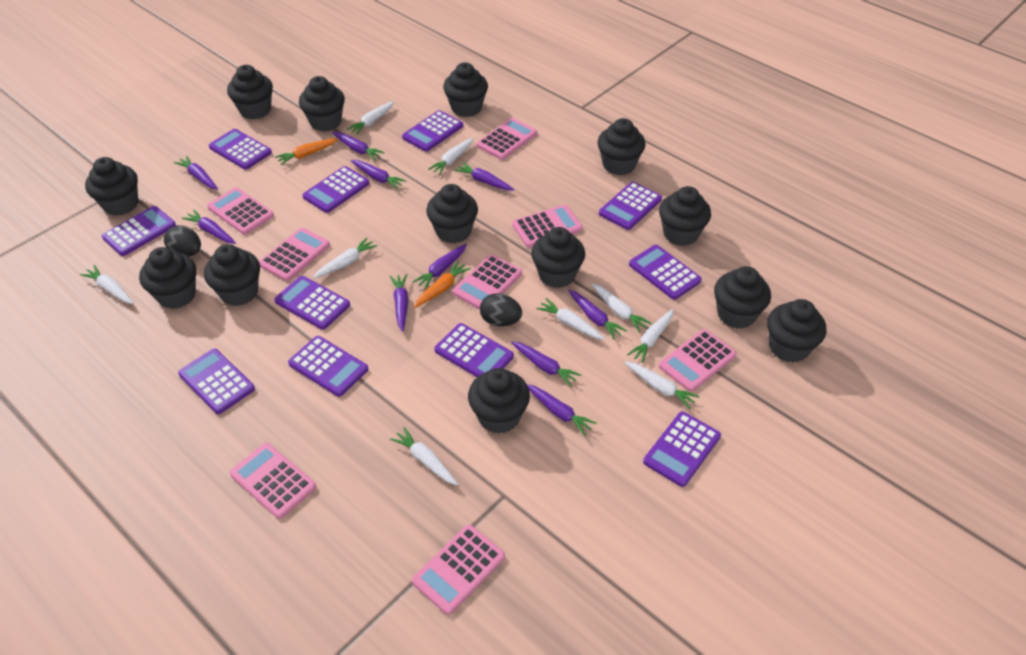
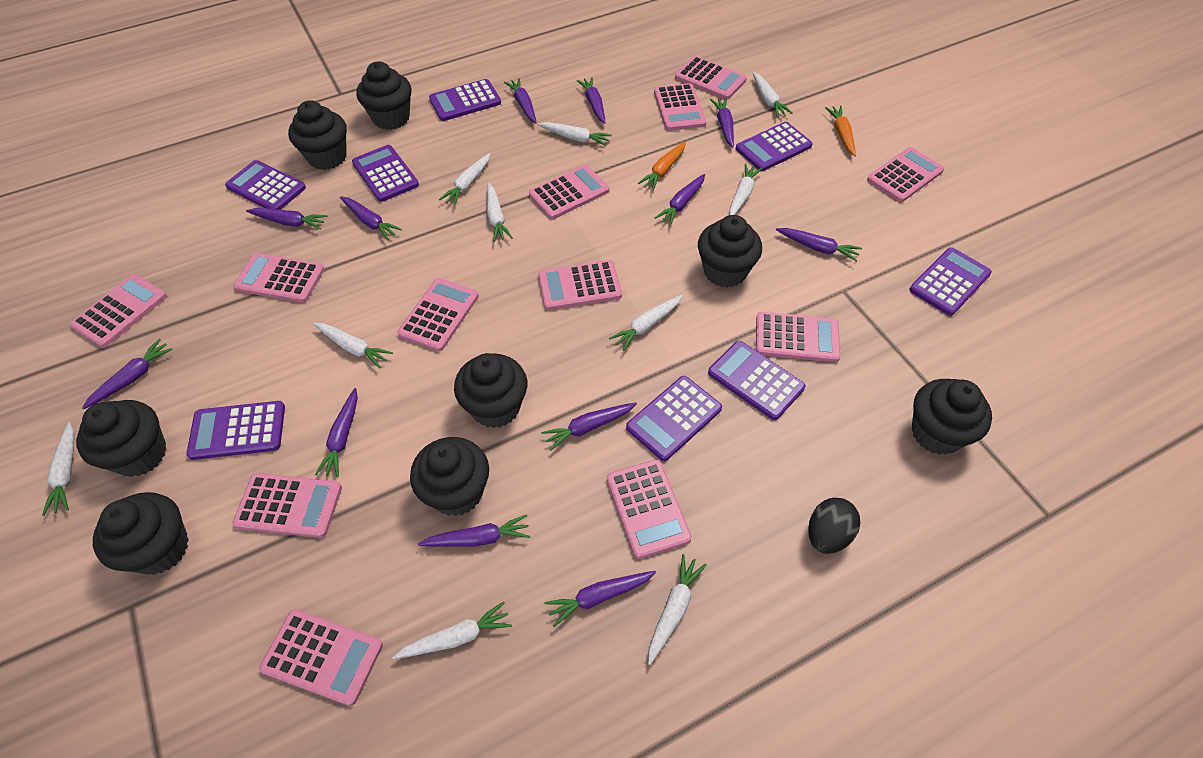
black cupcake: 13 -> 8
black egg: 2 -> 1
pink calculator: 8 -> 12
purple calculator: 11 -> 8
purple carrot: 10 -> 12
white carrot: 9 -> 10

